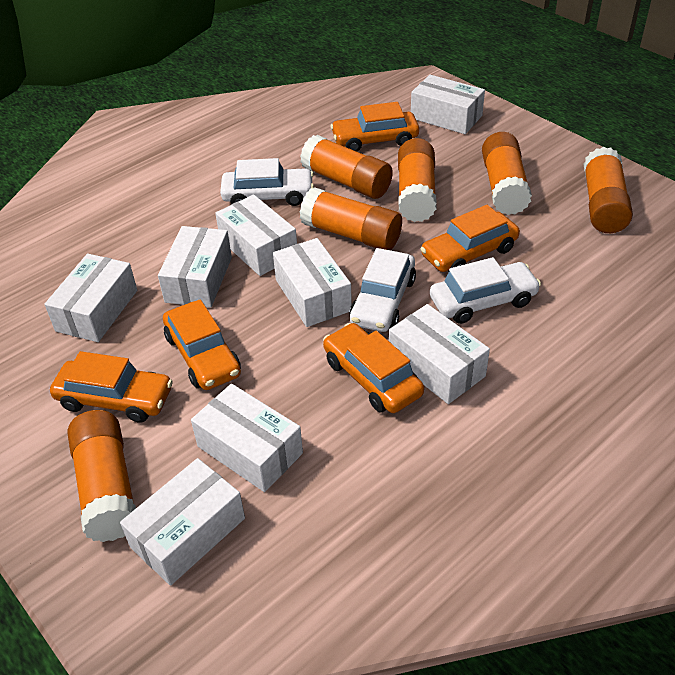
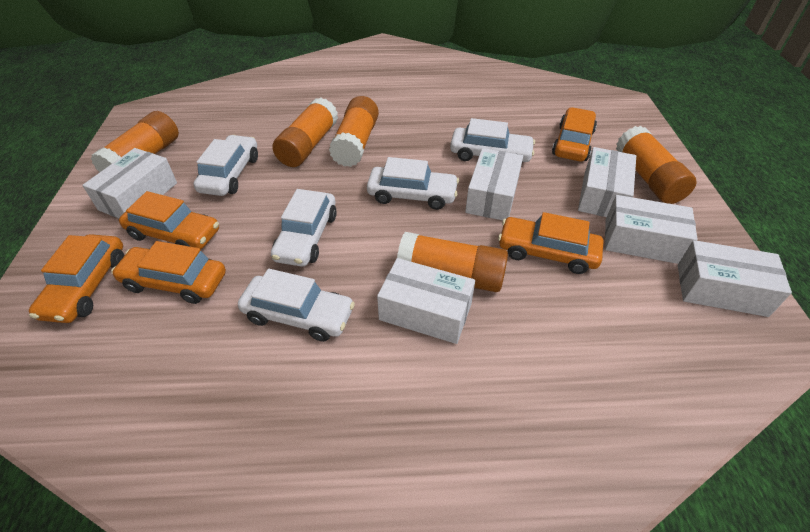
orange glue stick: 6 -> 5
white box: 8 -> 6
white car: 3 -> 5

